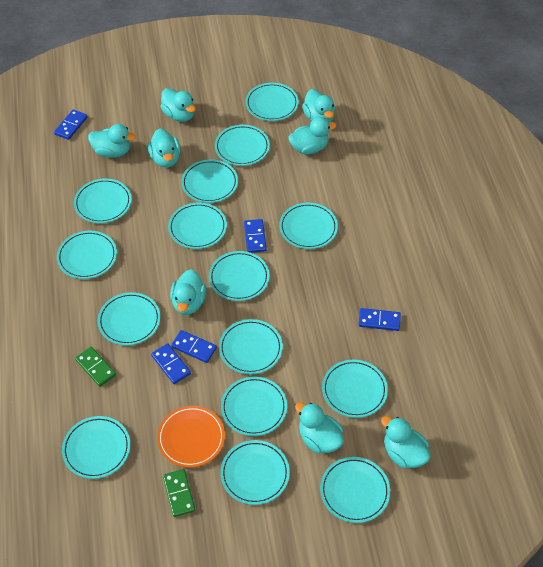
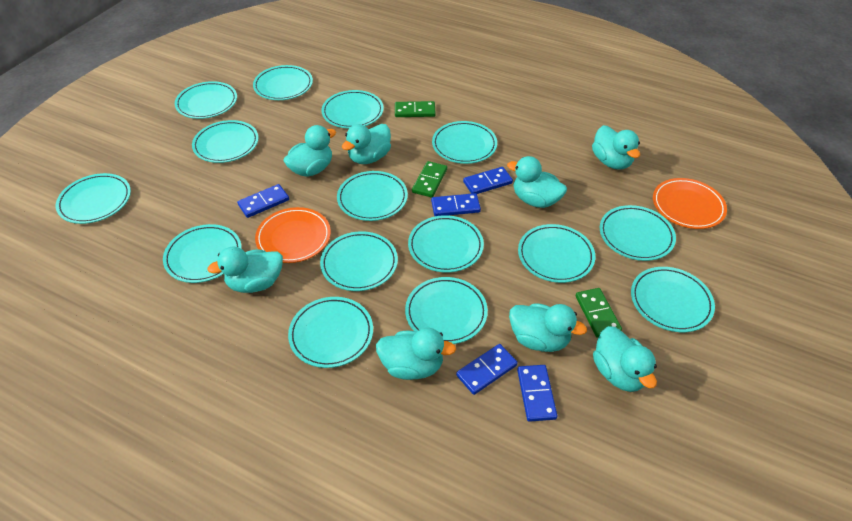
green domino: 2 -> 3
orange plate: 1 -> 2

